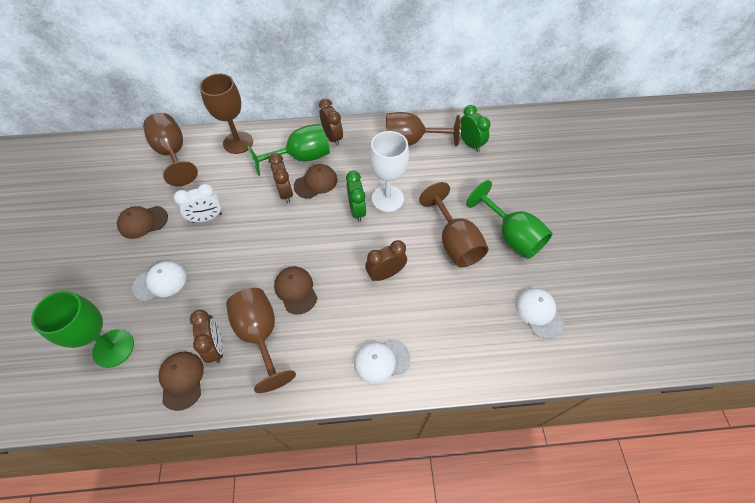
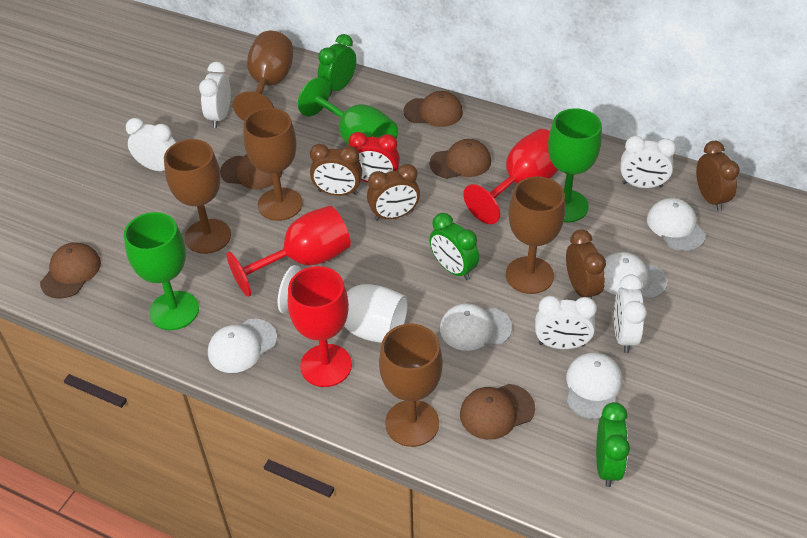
brown cap: 4 -> 5
green clock: 2 -> 3
red clock: 0 -> 1
red goblet: 0 -> 3
white cap: 3 -> 5
white clock: 1 -> 5

